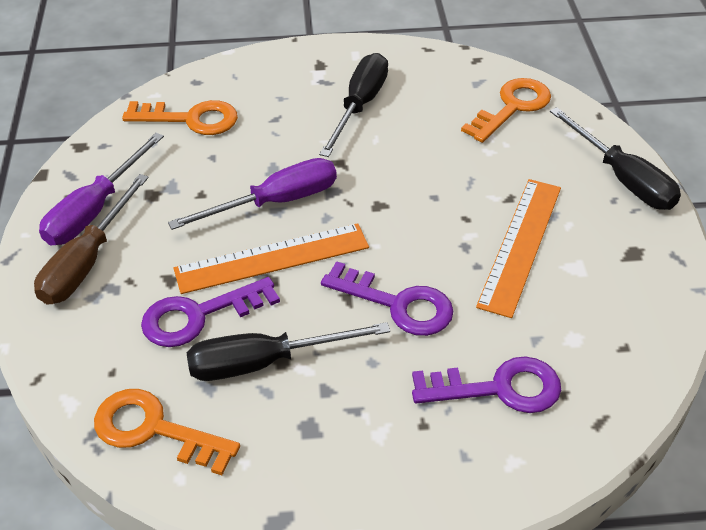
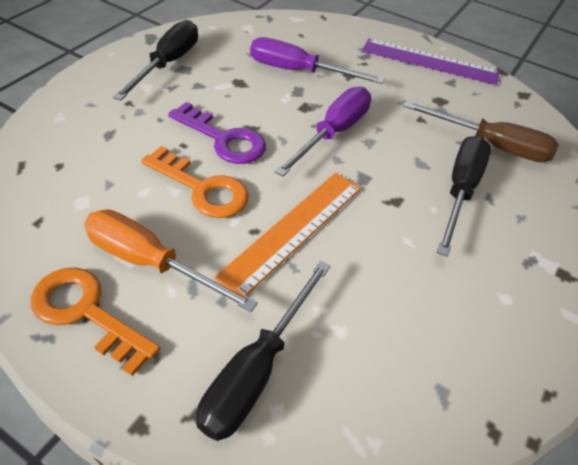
orange key: 3 -> 2
orange ruler: 2 -> 1
orange screwdriver: 0 -> 1
purple key: 3 -> 1
purple ruler: 0 -> 1

